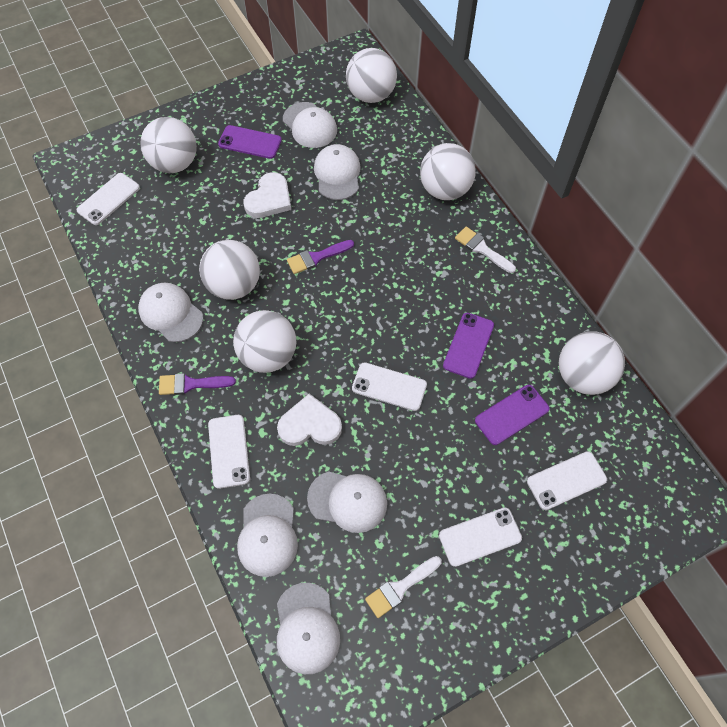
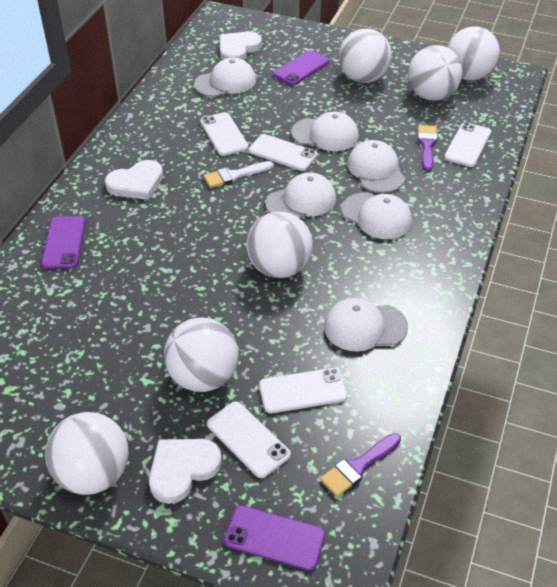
white brush: 2 -> 1
white heart: 2 -> 3

